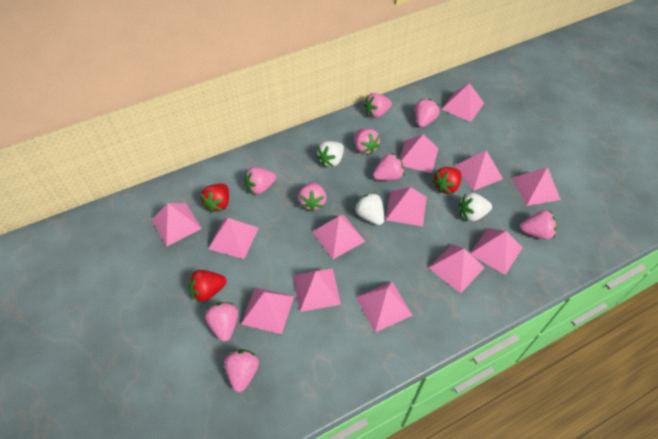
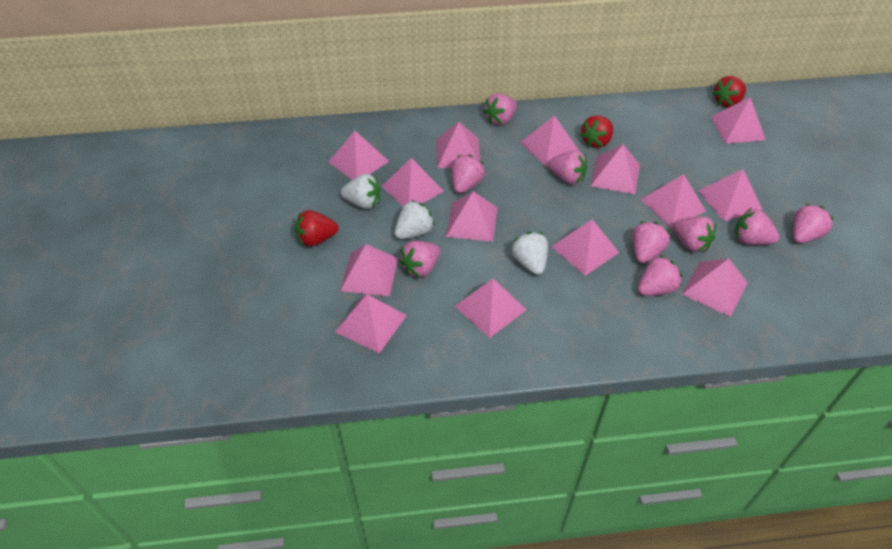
pink pyramid: 13 -> 14

